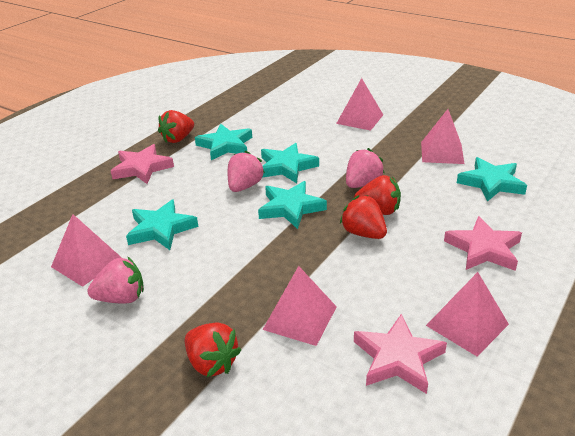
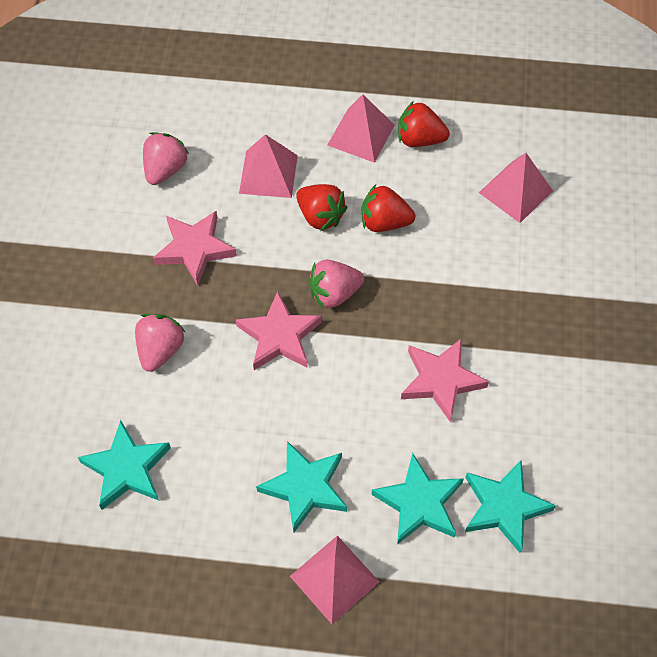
pink pyramid: 5 -> 4
red strawberry: 4 -> 3
turquoise star: 5 -> 4

